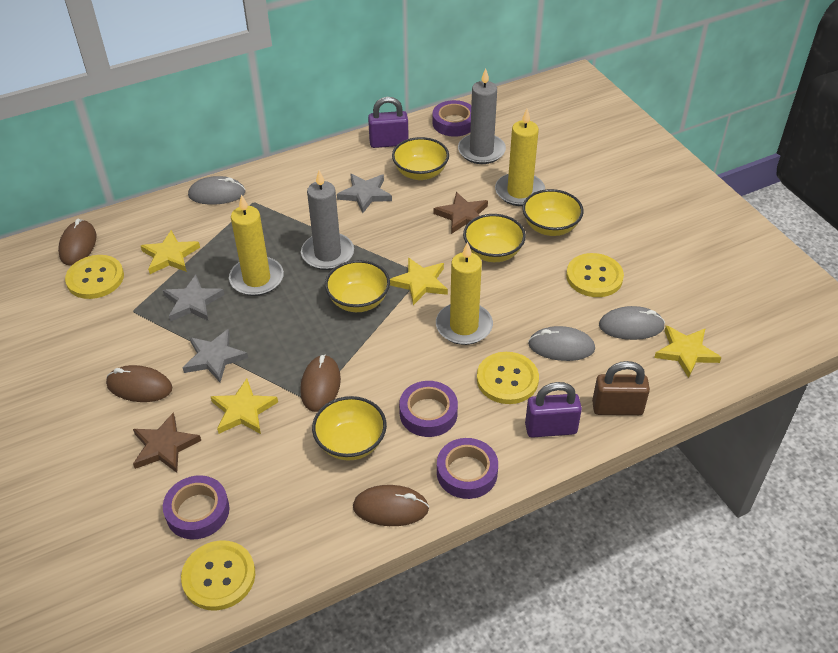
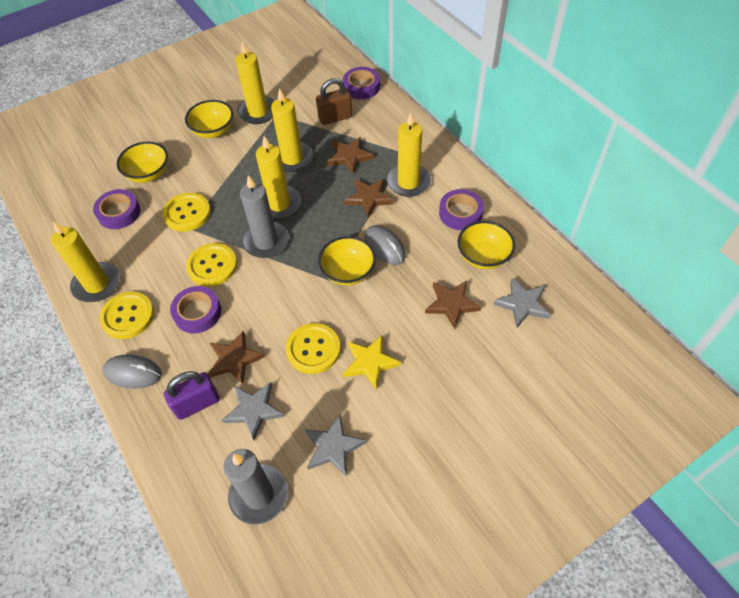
brown mouse: 4 -> 0
brown star: 2 -> 4
grey mouse: 3 -> 2
purple padlock: 2 -> 1
yellow bowl: 5 -> 4
yellow candle: 3 -> 5
yellow star: 4 -> 1

